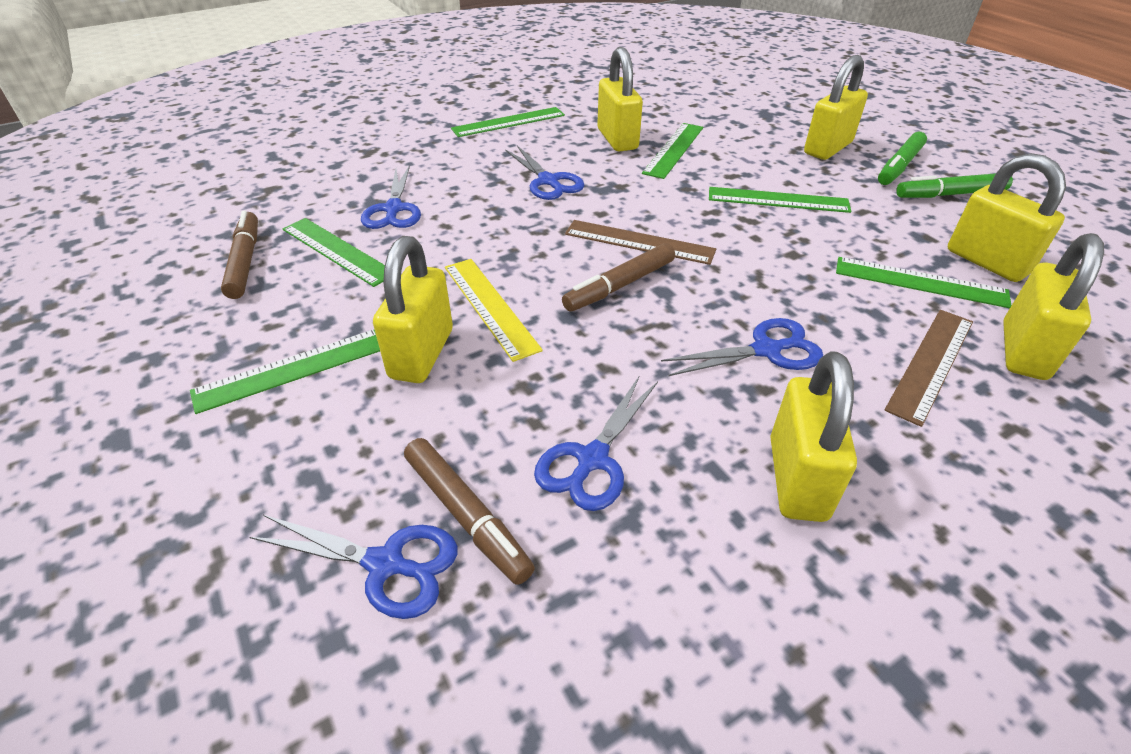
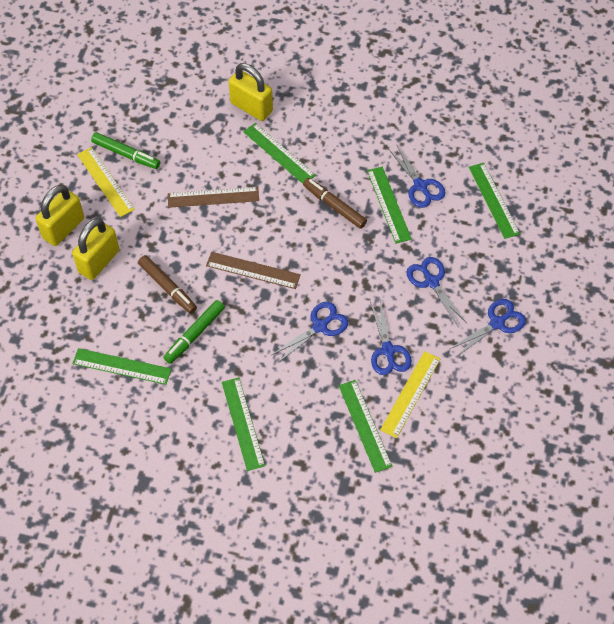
brown marker: 3 -> 2
yellow padlock: 6 -> 3
yellow ruler: 1 -> 2

